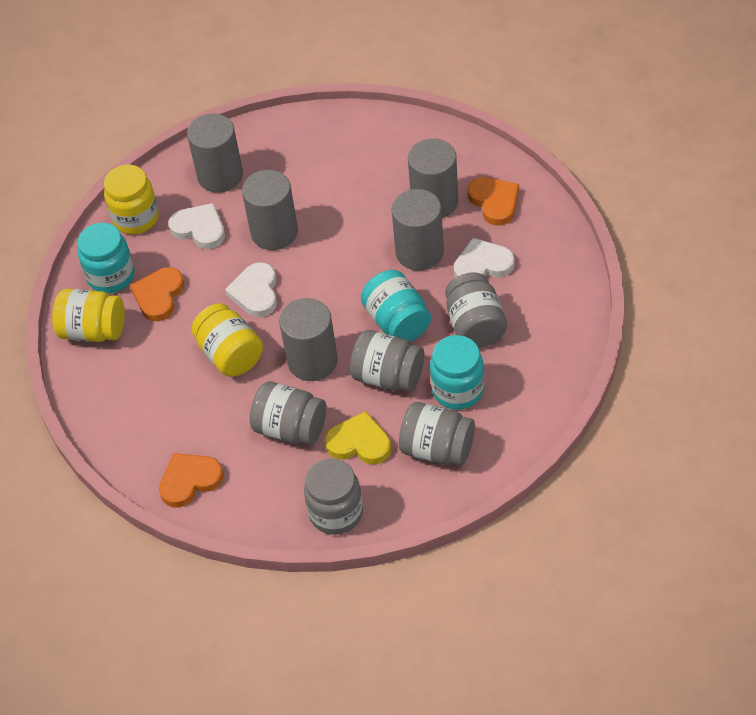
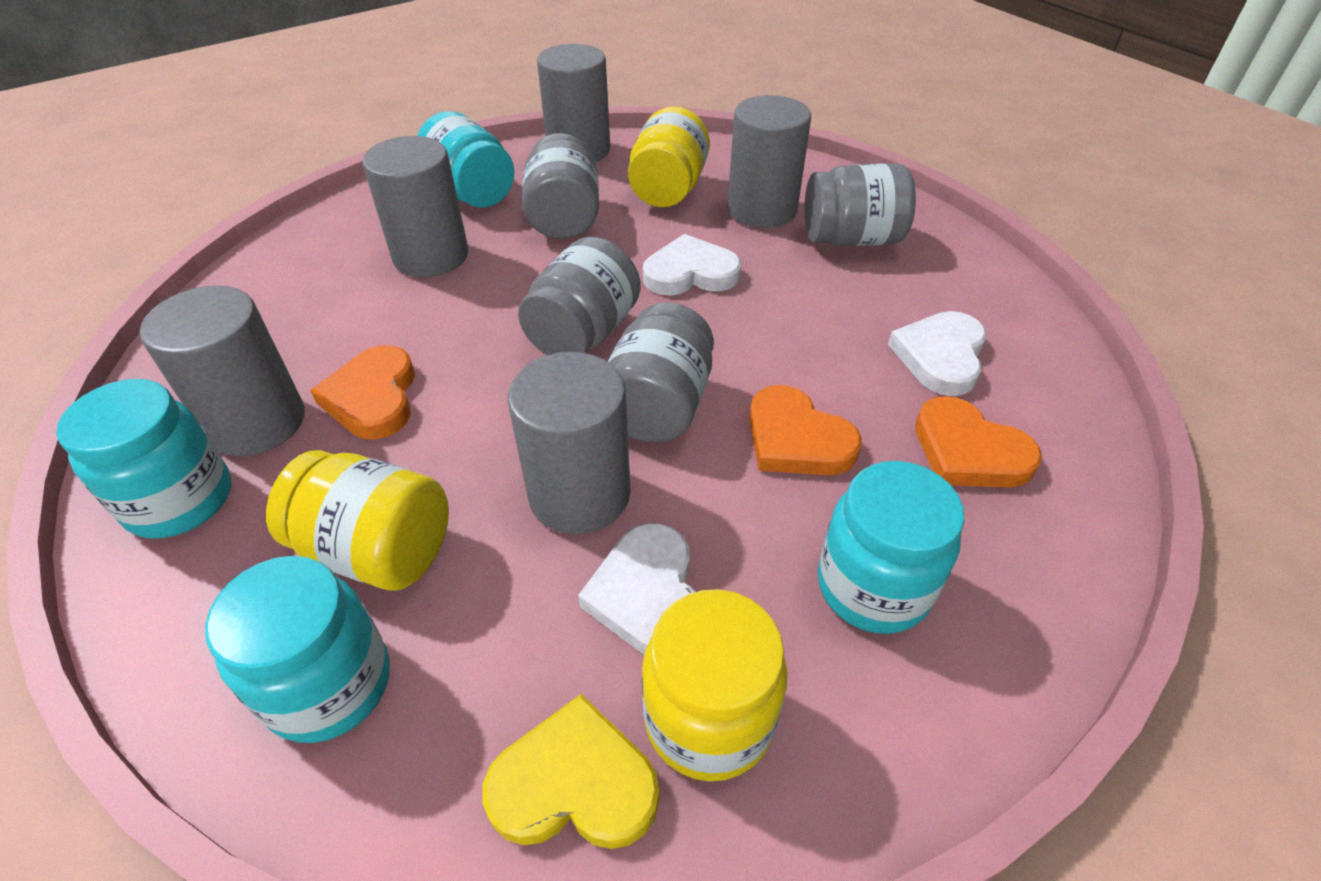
grey jar: 5 -> 4
turquoise jar: 3 -> 4

